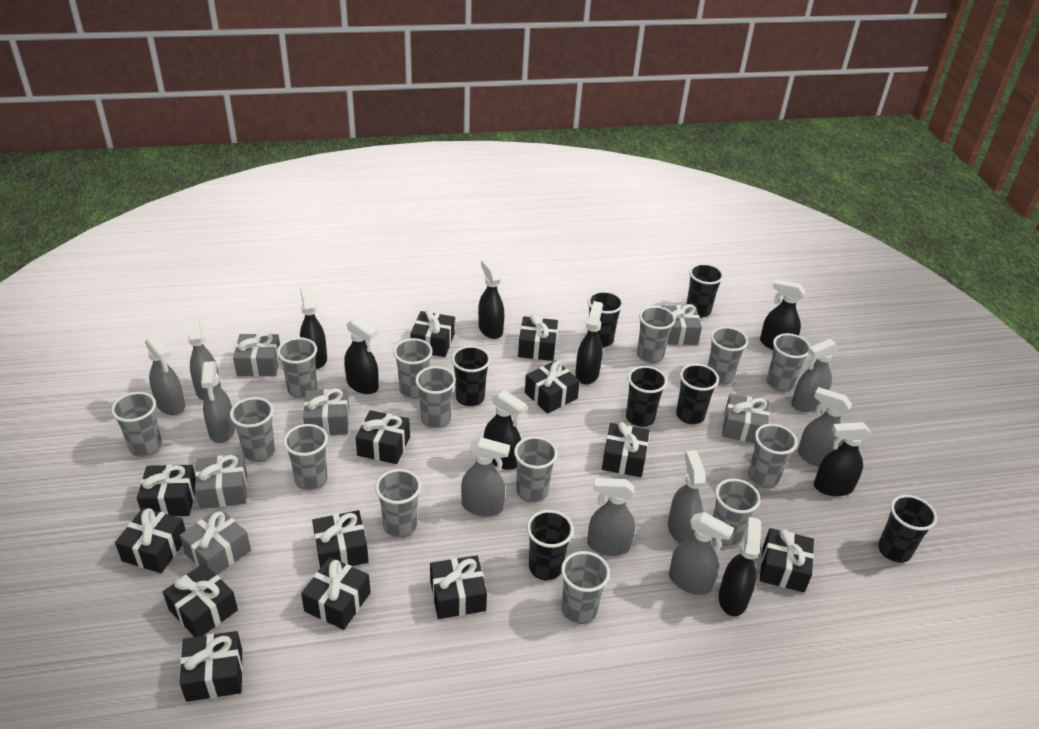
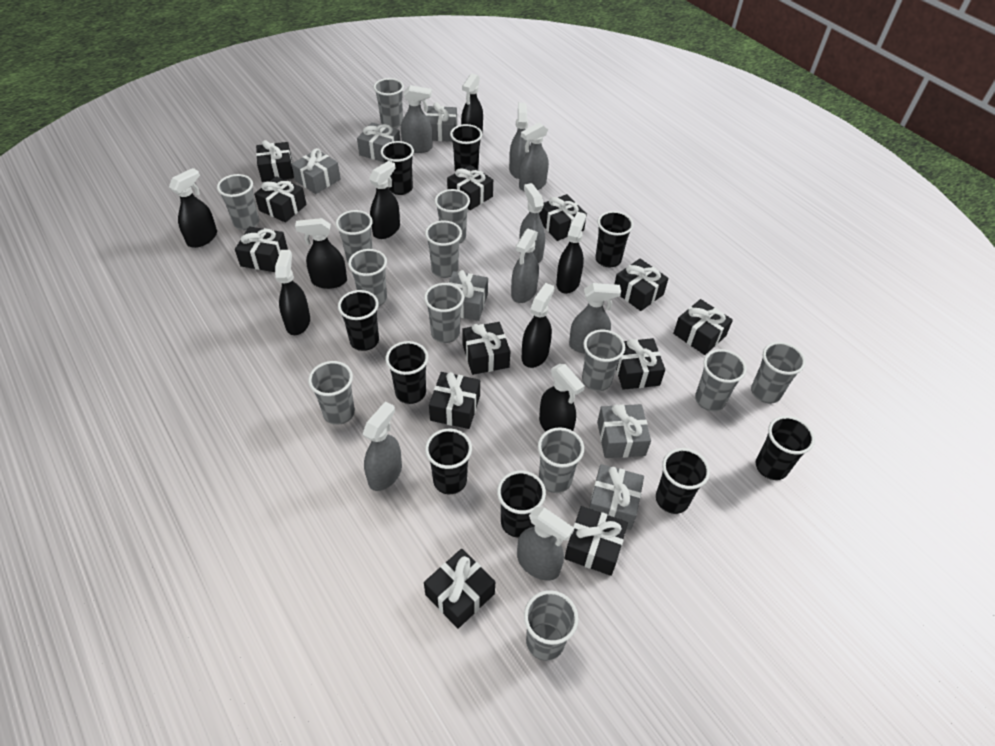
black cup: 7 -> 9
black gift: 13 -> 12
grey cup: 14 -> 13
grey spray bottle: 9 -> 8

